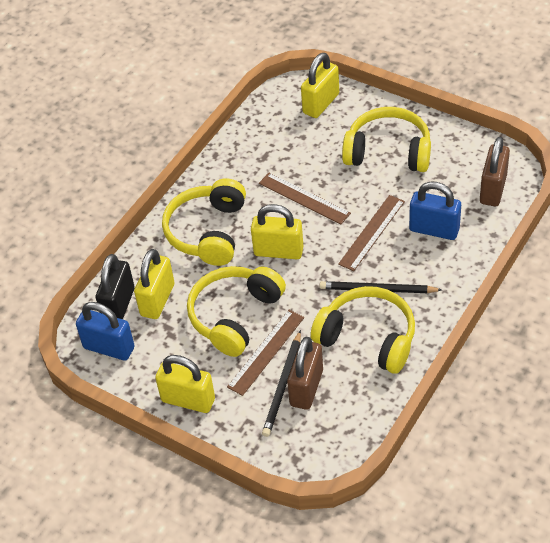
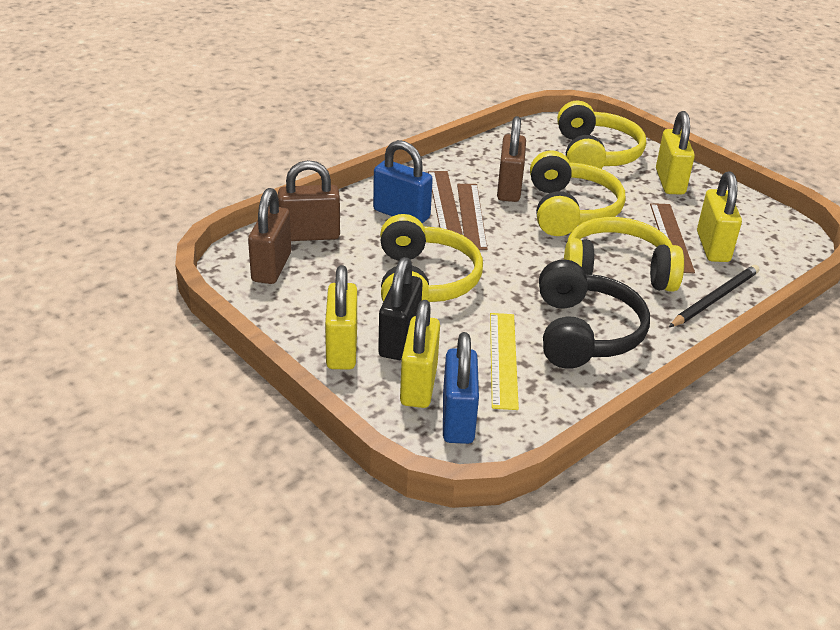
black headphones: 0 -> 1
black pencil: 2 -> 1
brown padlock: 2 -> 3
yellow ruler: 0 -> 1

